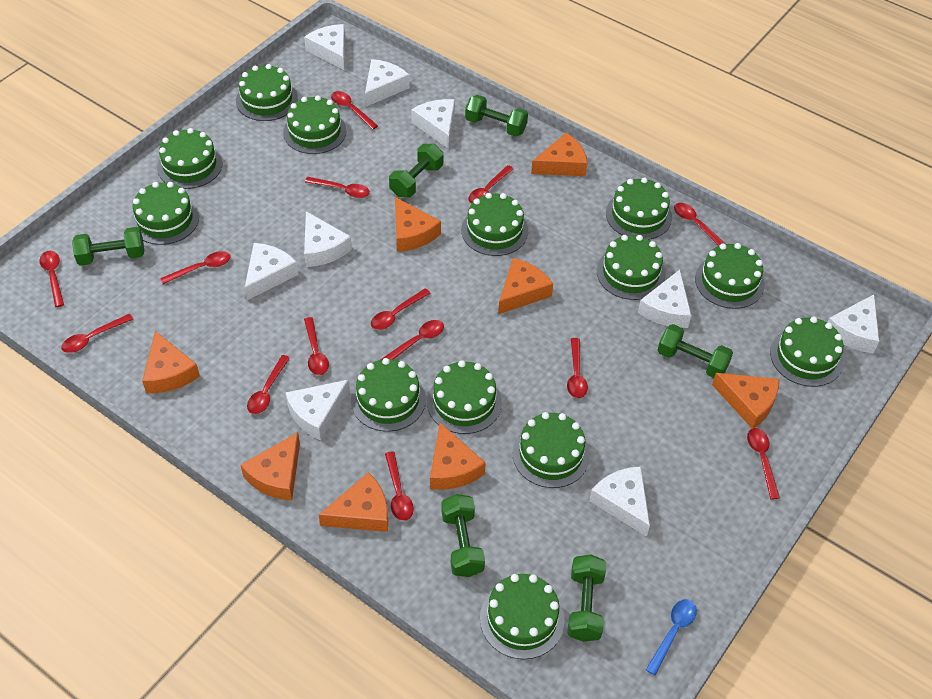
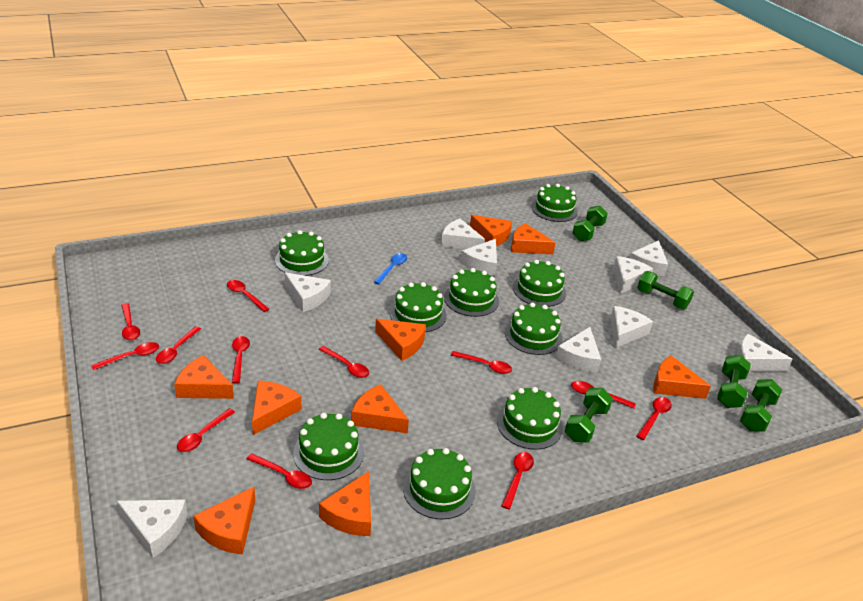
green cake: 13 -> 9
green dumbbell: 6 -> 5
orange cheese: 8 -> 9
red spoon: 14 -> 12

